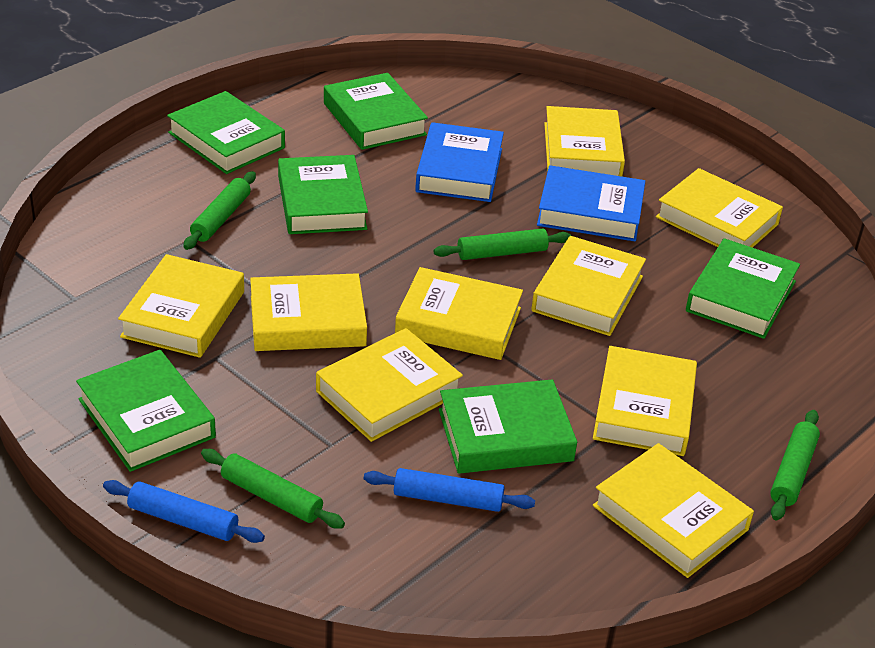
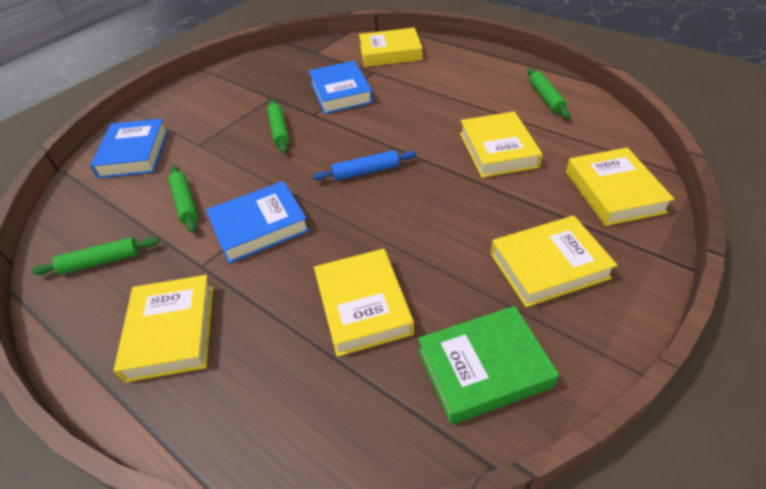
blue book: 2 -> 3
blue rolling pin: 2 -> 1
green book: 6 -> 1
yellow book: 9 -> 6

